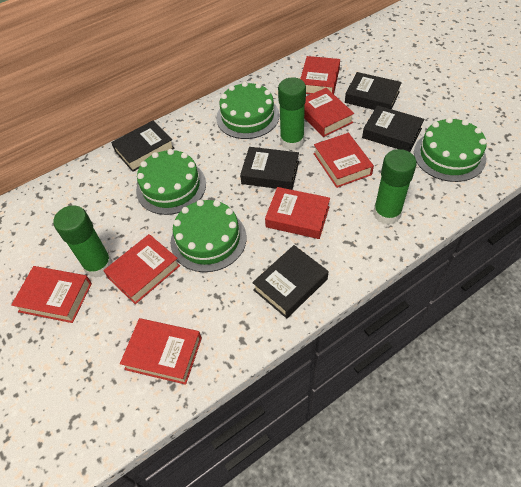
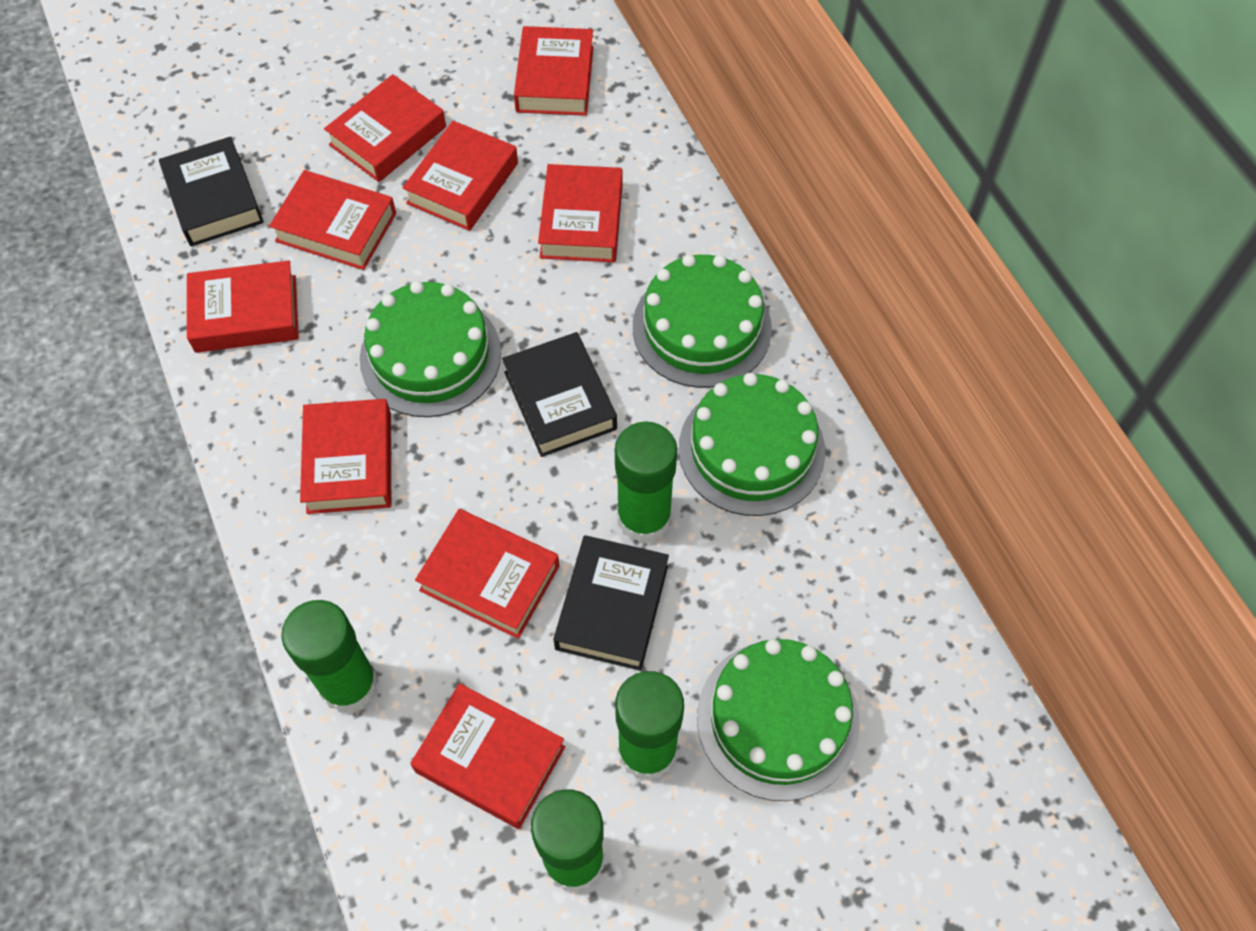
black book: 5 -> 3
green glue stick: 3 -> 4
red book: 7 -> 9

